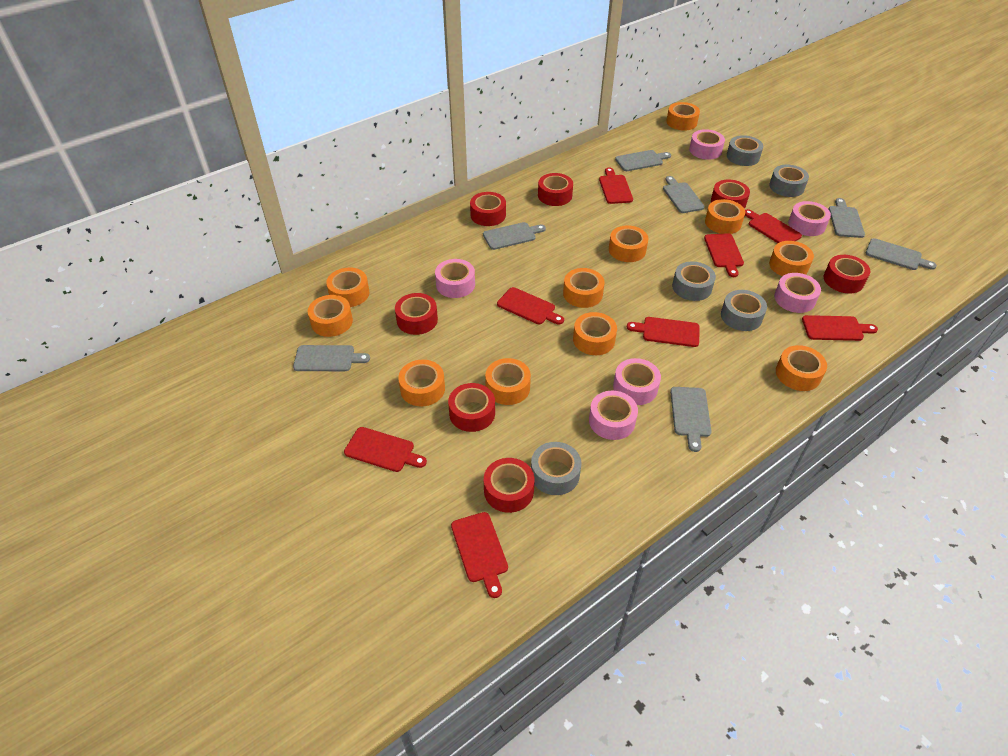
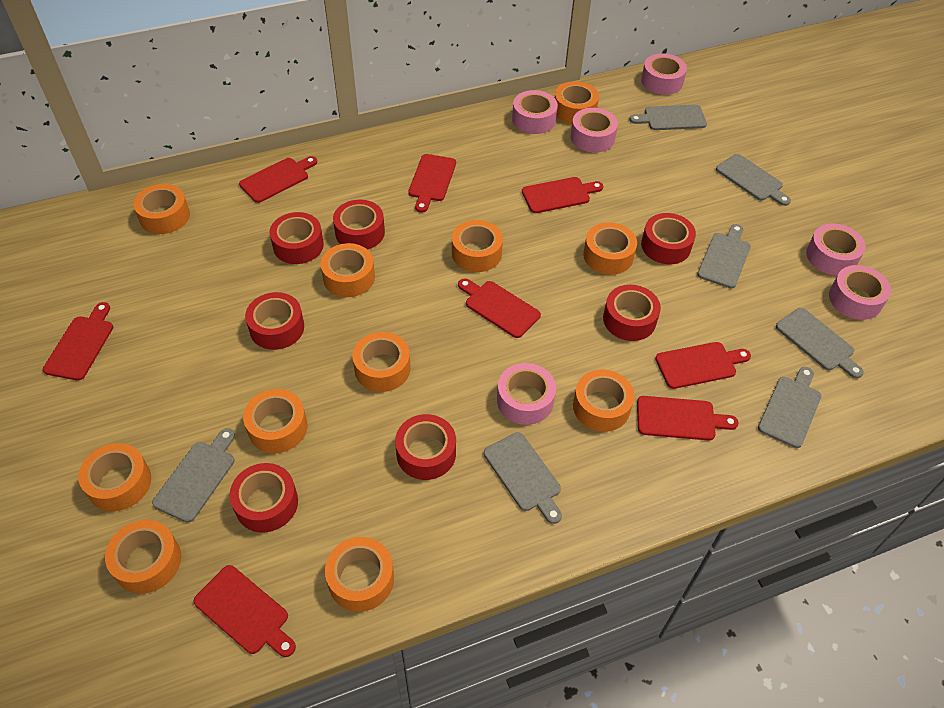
grey tape: 5 -> 0

